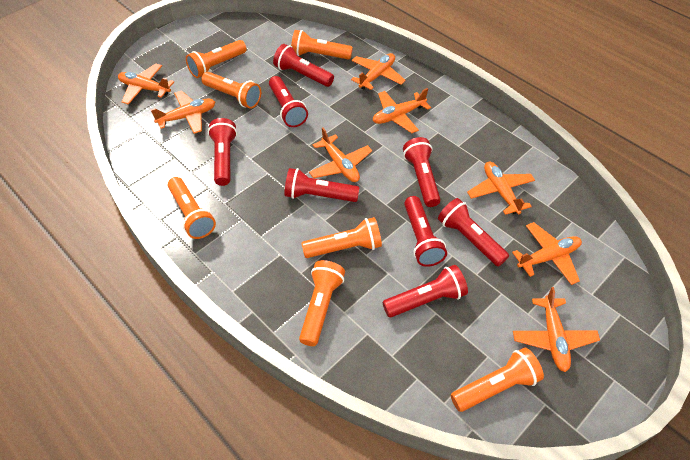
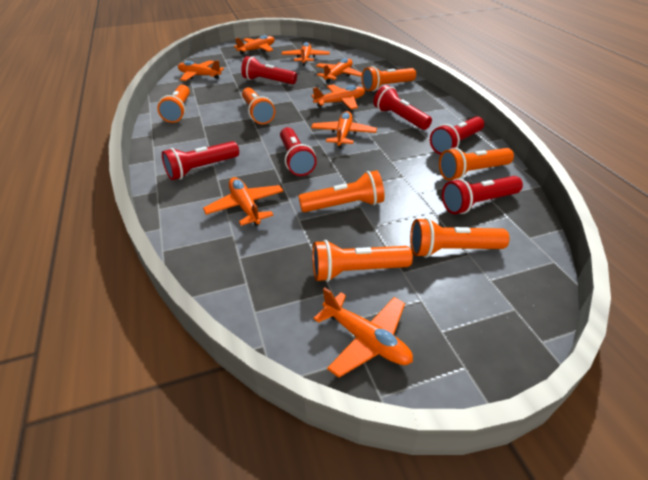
red flashlight: 8 -> 6

